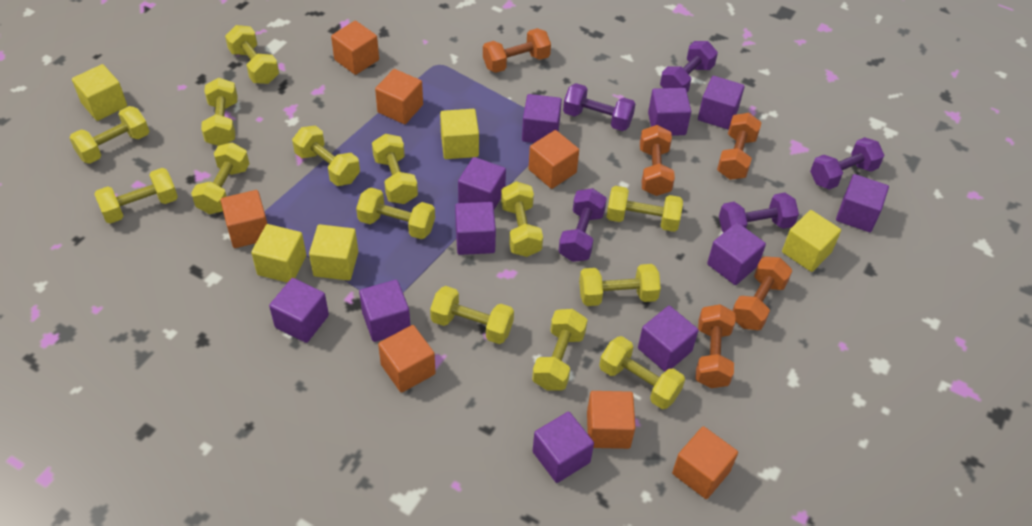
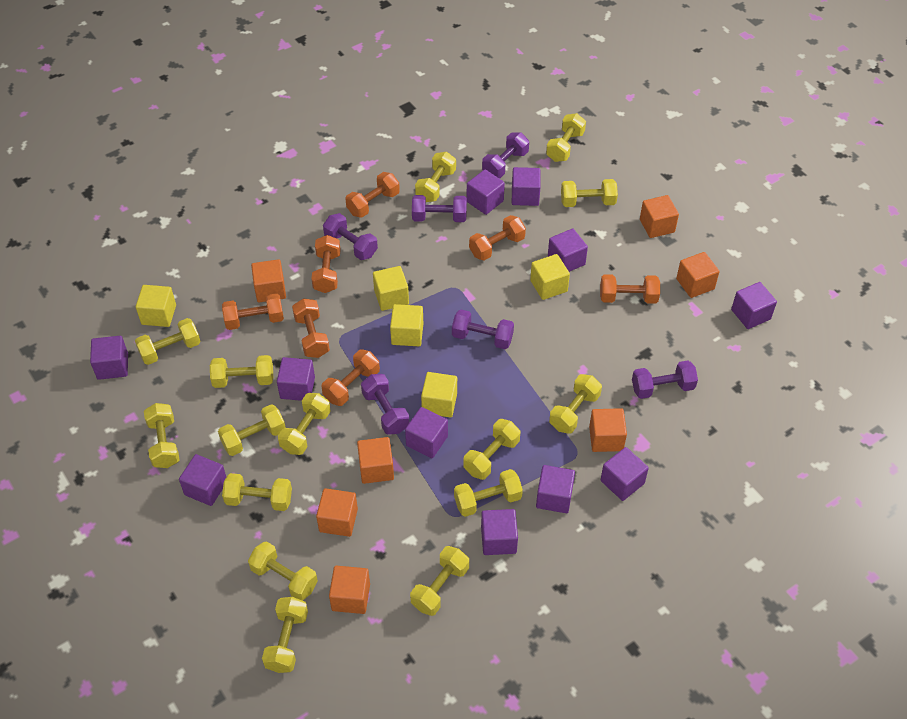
orange dumbbell: 5 -> 7
purple dumbbell: 5 -> 6
yellow dumbbell: 14 -> 15

